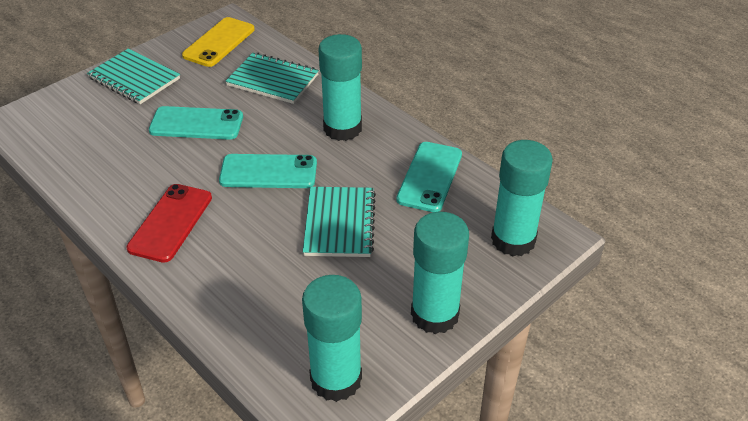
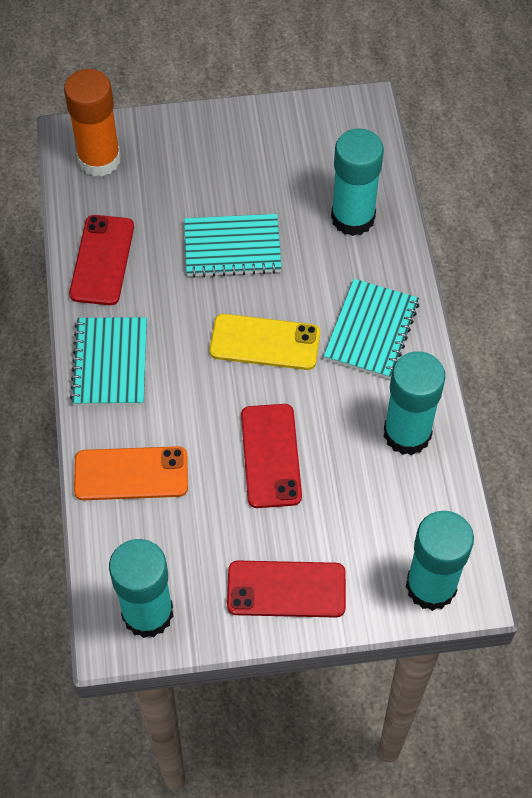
orange glue stick: 0 -> 1
orange phone: 0 -> 1
red phone: 1 -> 3
turquoise phone: 3 -> 0

